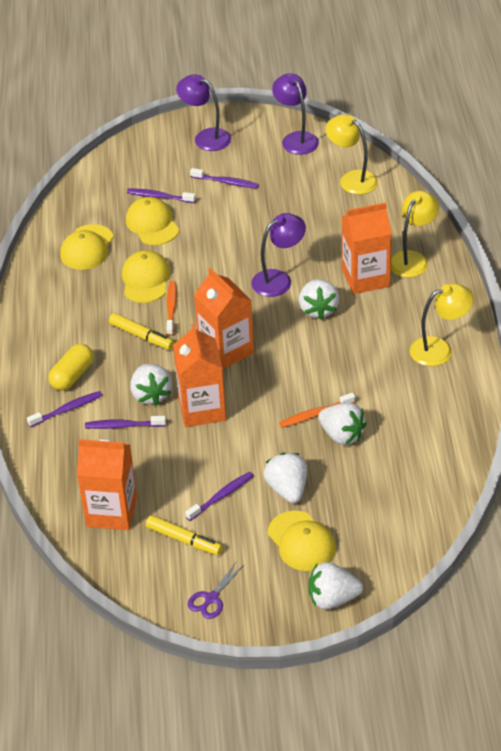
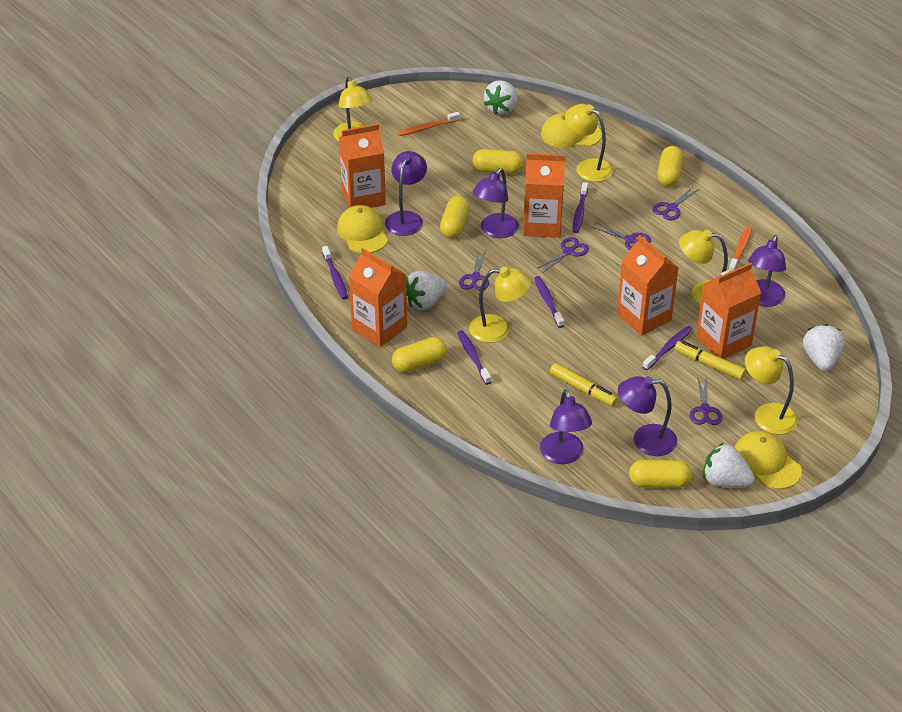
orange carton: 4 -> 5
purple lamp: 3 -> 5
purple scissors: 1 -> 5
white strawberry: 5 -> 4
yellow cap: 4 -> 3
yellow capsule: 1 -> 5
yellow lamp: 3 -> 5

